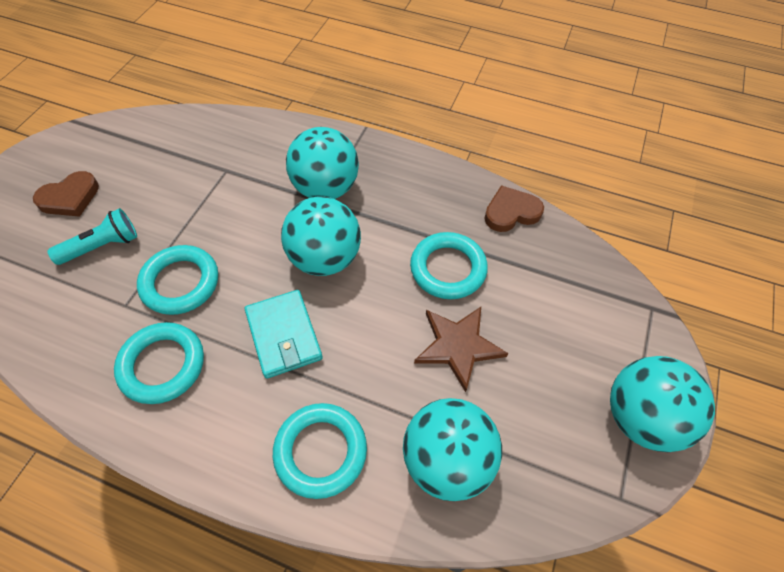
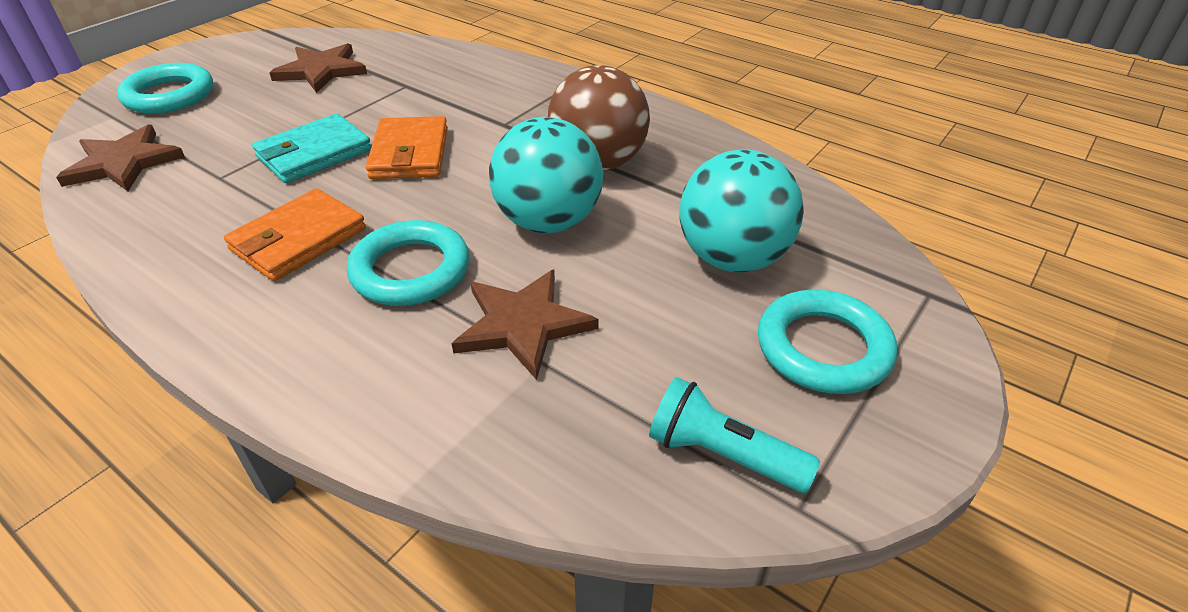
brown ball: 0 -> 1
brown heart: 2 -> 0
brown star: 1 -> 3
orange wallet: 0 -> 2
turquoise ball: 4 -> 2
turquoise ring: 4 -> 3

